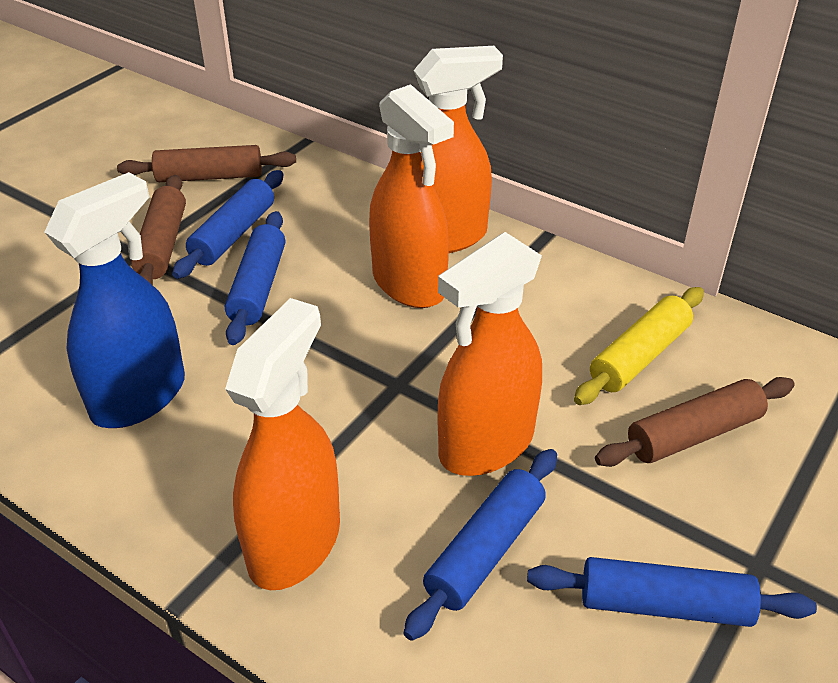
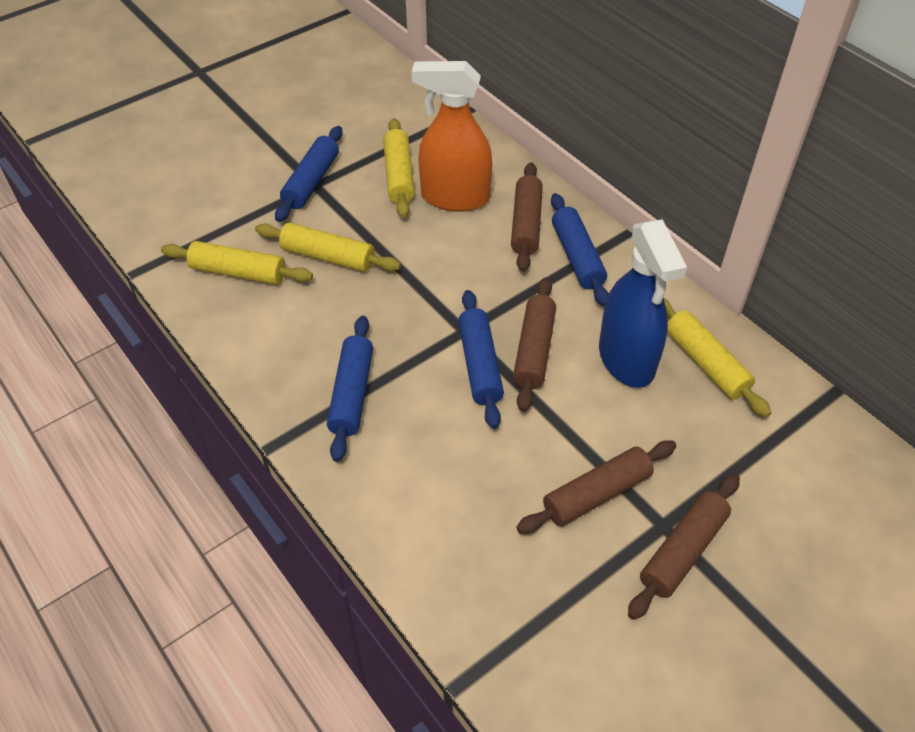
brown rolling pin: 3 -> 4
orange spray bottle: 4 -> 1
yellow rolling pin: 1 -> 4

